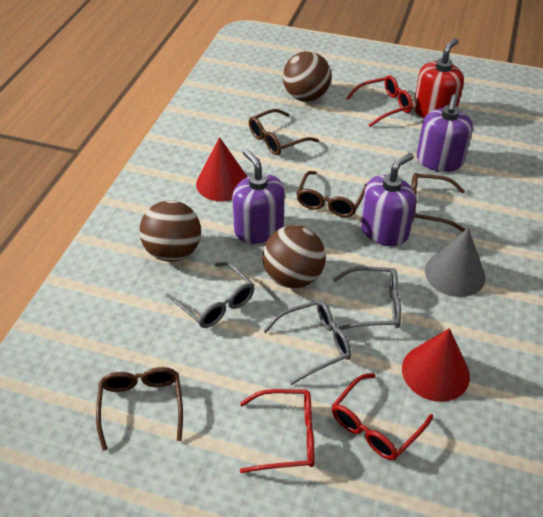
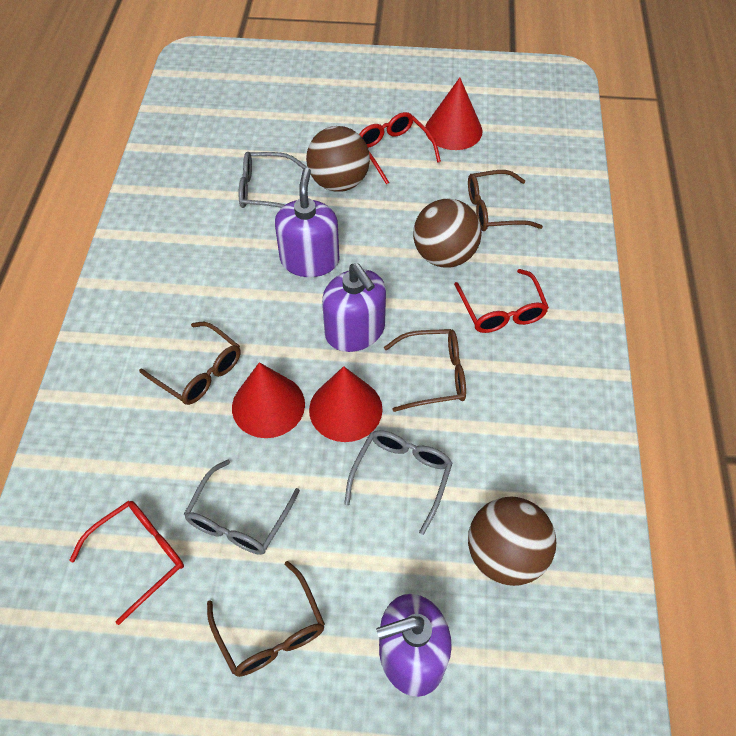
grey cone: 1 -> 0
red cone: 2 -> 3
red soap dispenser: 1 -> 0

